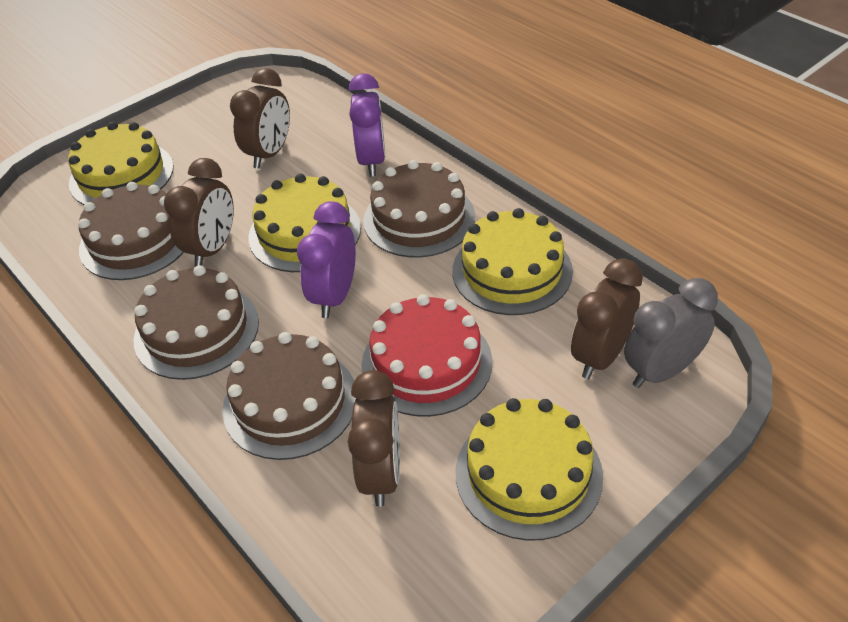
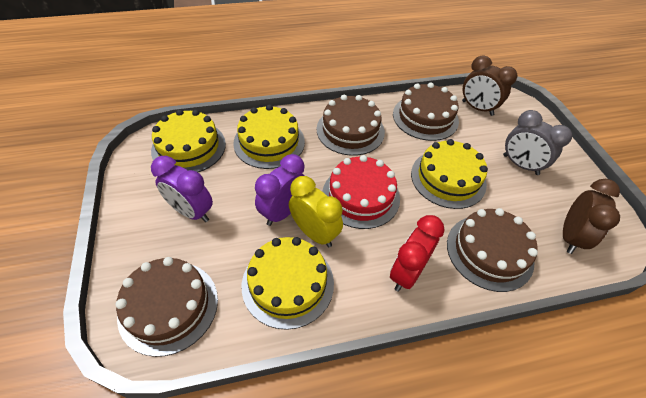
brown clock: 4 -> 2
red clock: 0 -> 1
yellow clock: 0 -> 1

